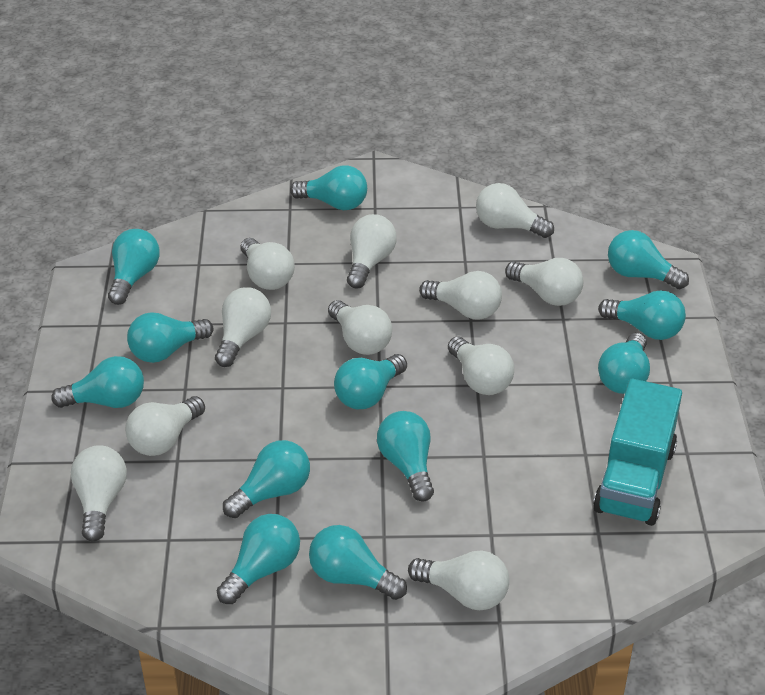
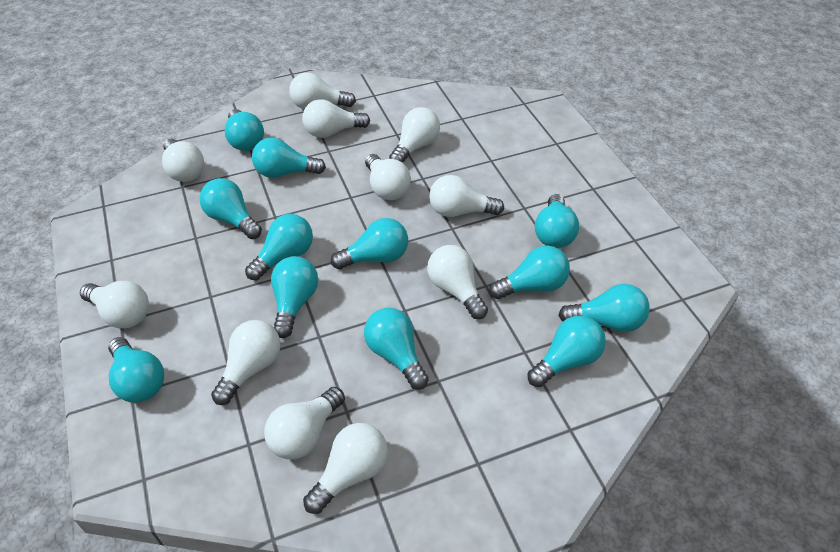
turquoise truck: 1 -> 0

